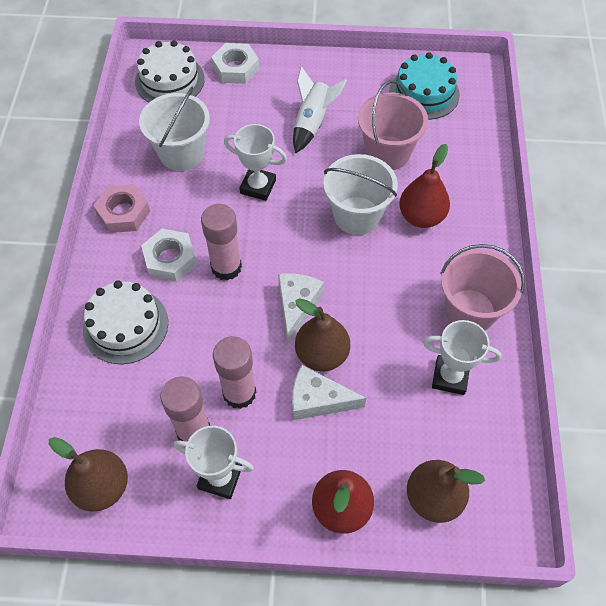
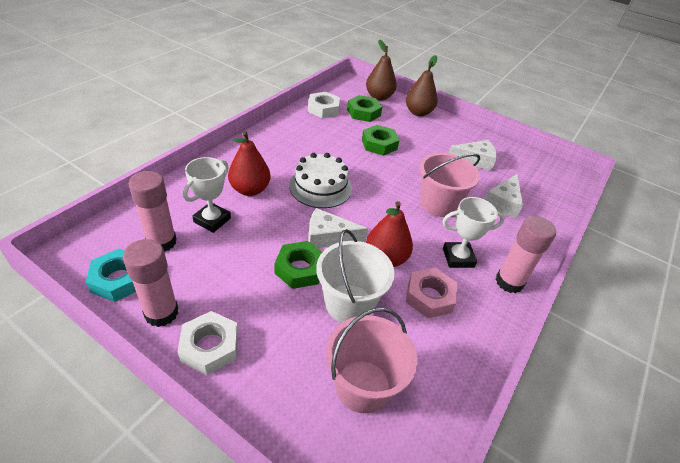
brown pear: 3 -> 2
green nut: 0 -> 3
turquoise cake: 1 -> 0
turquoise nut: 0 -> 1
white bucket: 2 -> 1
white cake: 2 -> 1
white cheese: 2 -> 3
white rocket: 1 -> 0
white trophy: 3 -> 2

